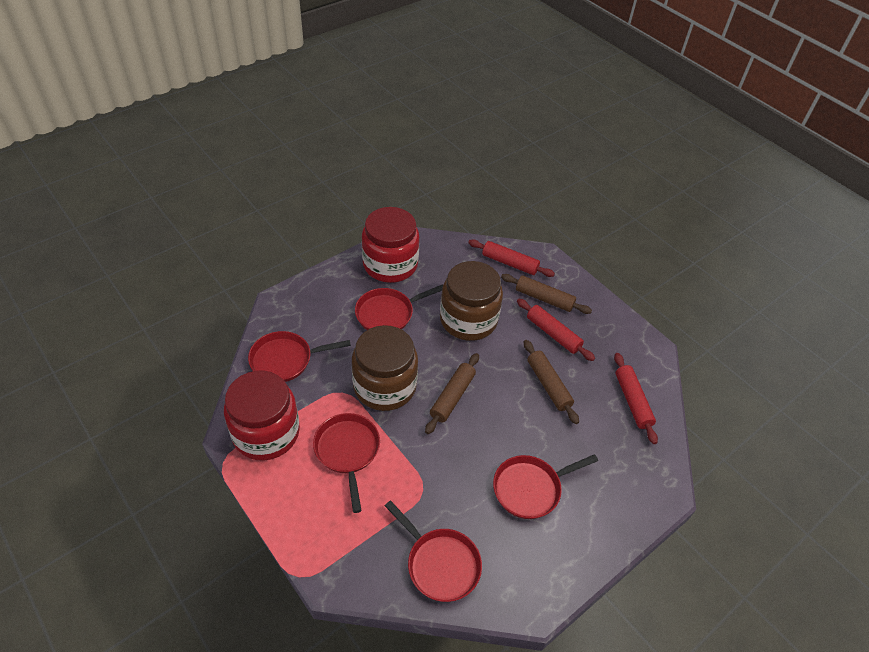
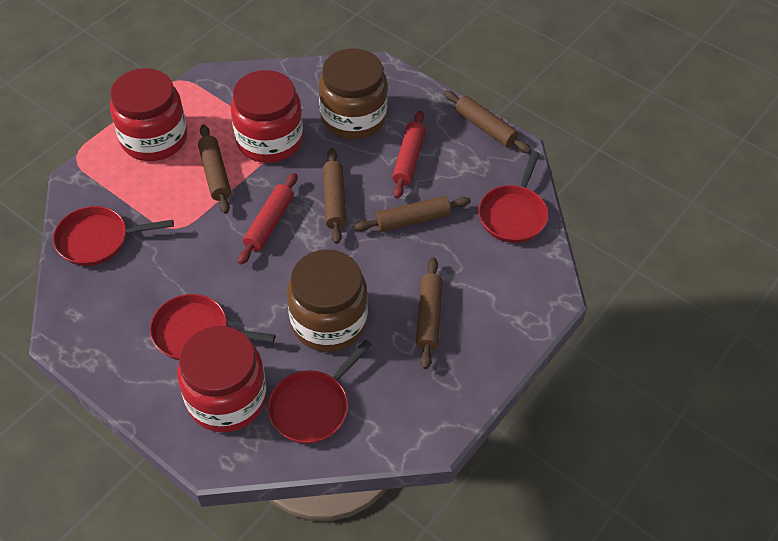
brown rolling pin: 3 -> 5
red jar: 2 -> 3
red pan: 5 -> 4
red rolling pin: 3 -> 2

